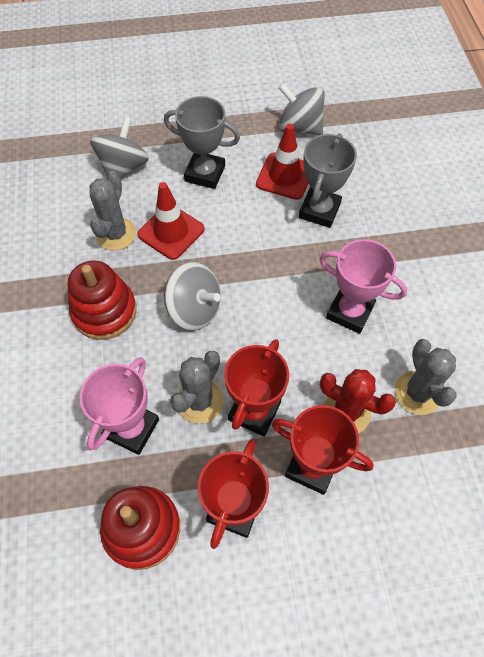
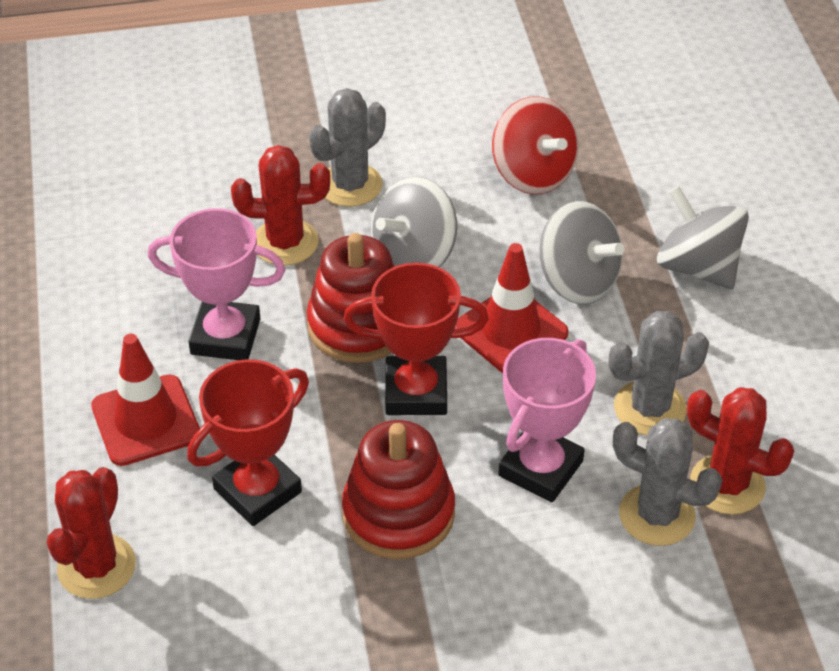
grey trophy: 2 -> 0
red cactus: 1 -> 3
red spinning top: 0 -> 1
red trophy: 3 -> 2

